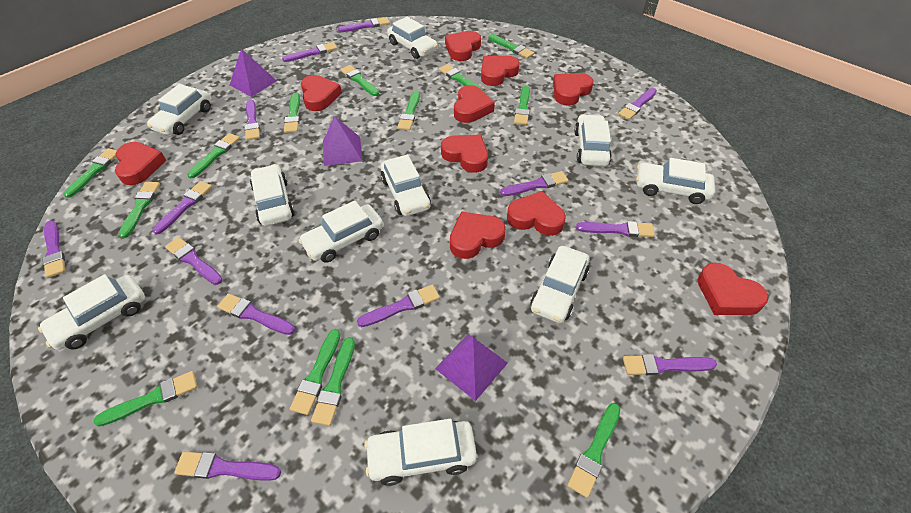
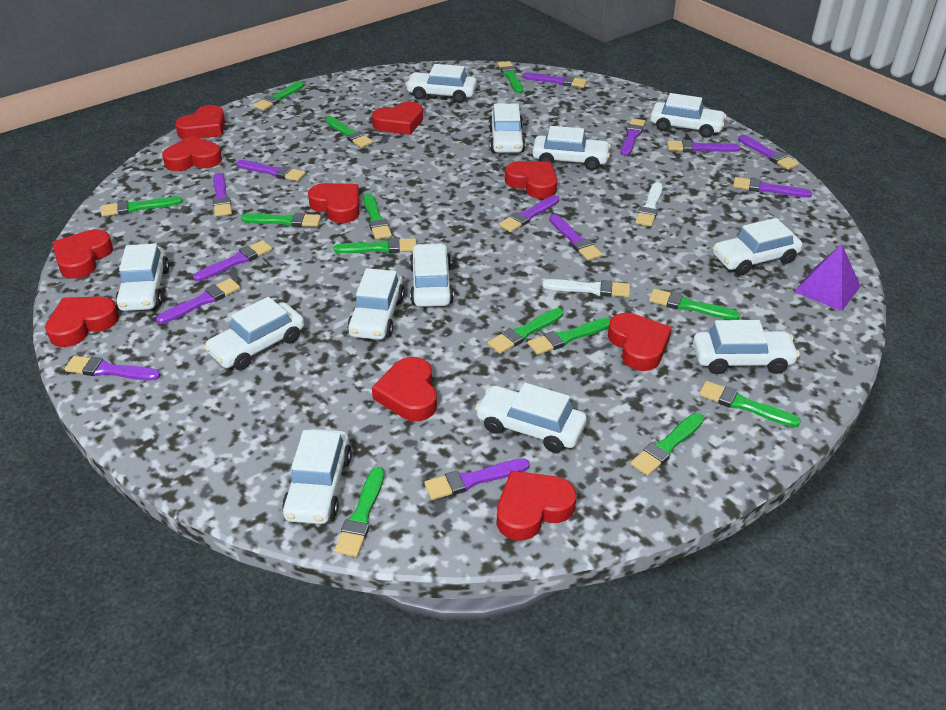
purple pyramid: 3 -> 1
white brush: 0 -> 2
white car: 10 -> 12

